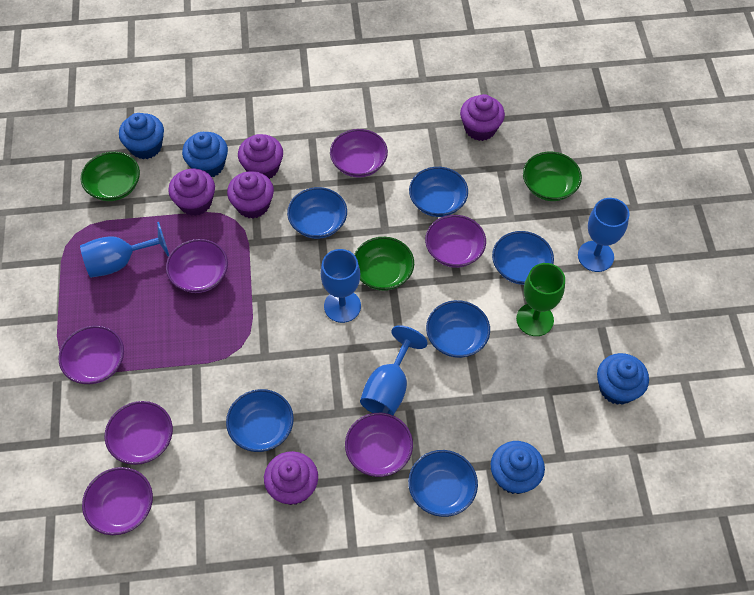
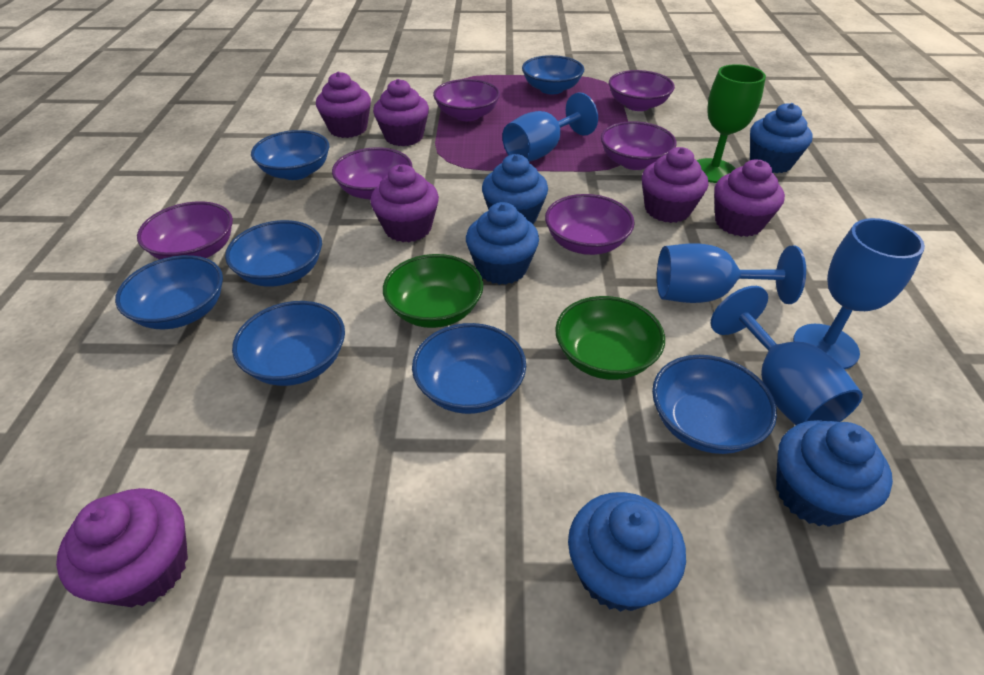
blue bowl: 6 -> 7
blue cupcake: 4 -> 5
green bowl: 3 -> 2
purple bowl: 7 -> 6
purple cupcake: 5 -> 6

